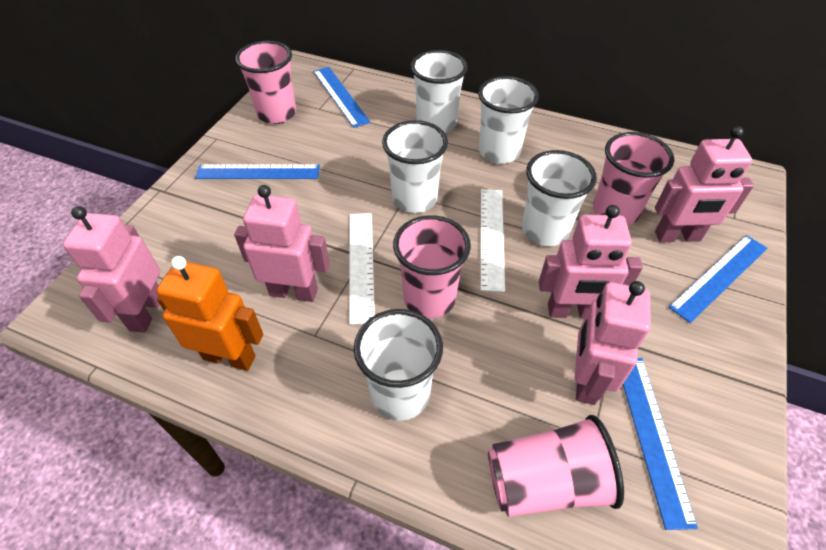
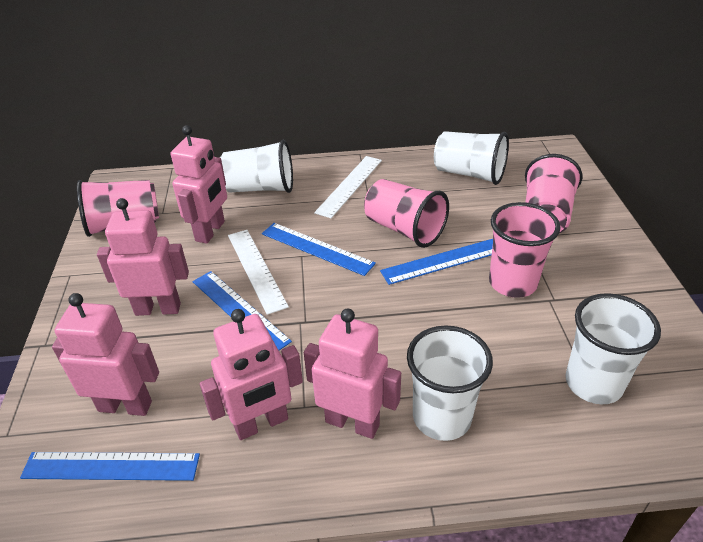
orange robot: 1 -> 0
white cup: 5 -> 4

